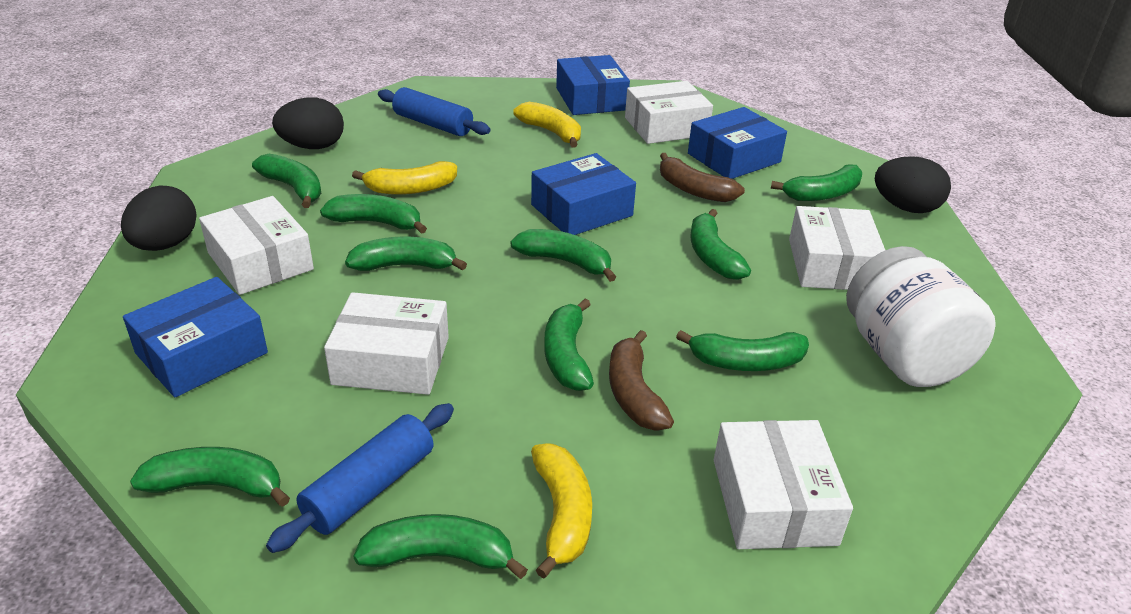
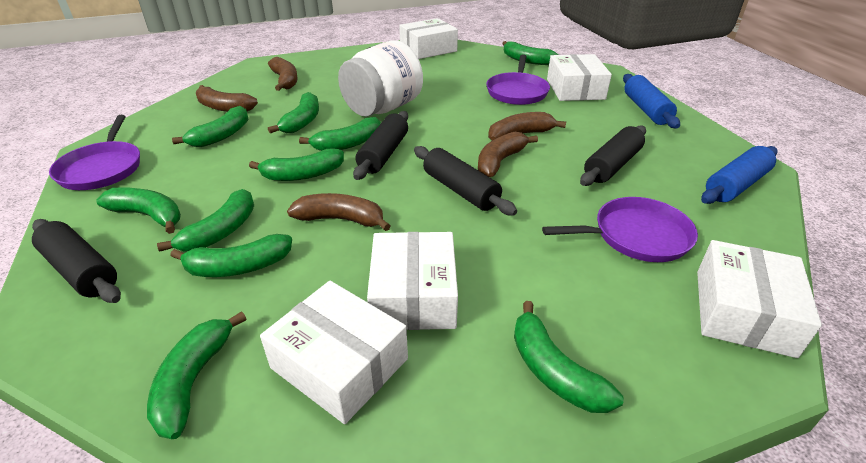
black egg: 3 -> 0
black rolling pin: 0 -> 4
blue box: 4 -> 0
brown banana: 2 -> 5
purple pan: 0 -> 3
yellow banana: 3 -> 0

